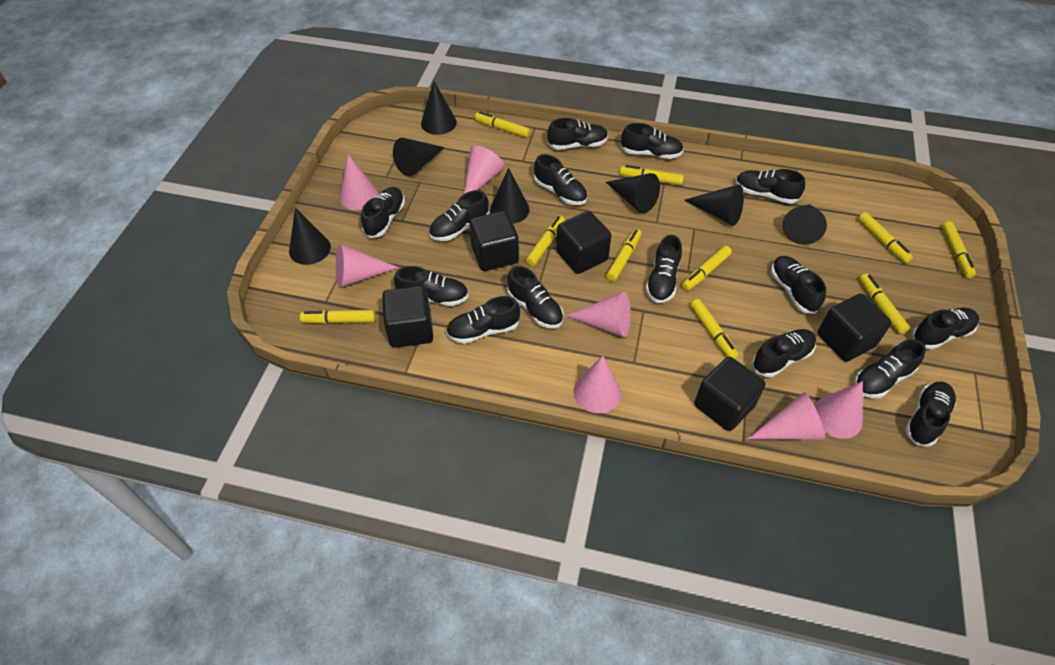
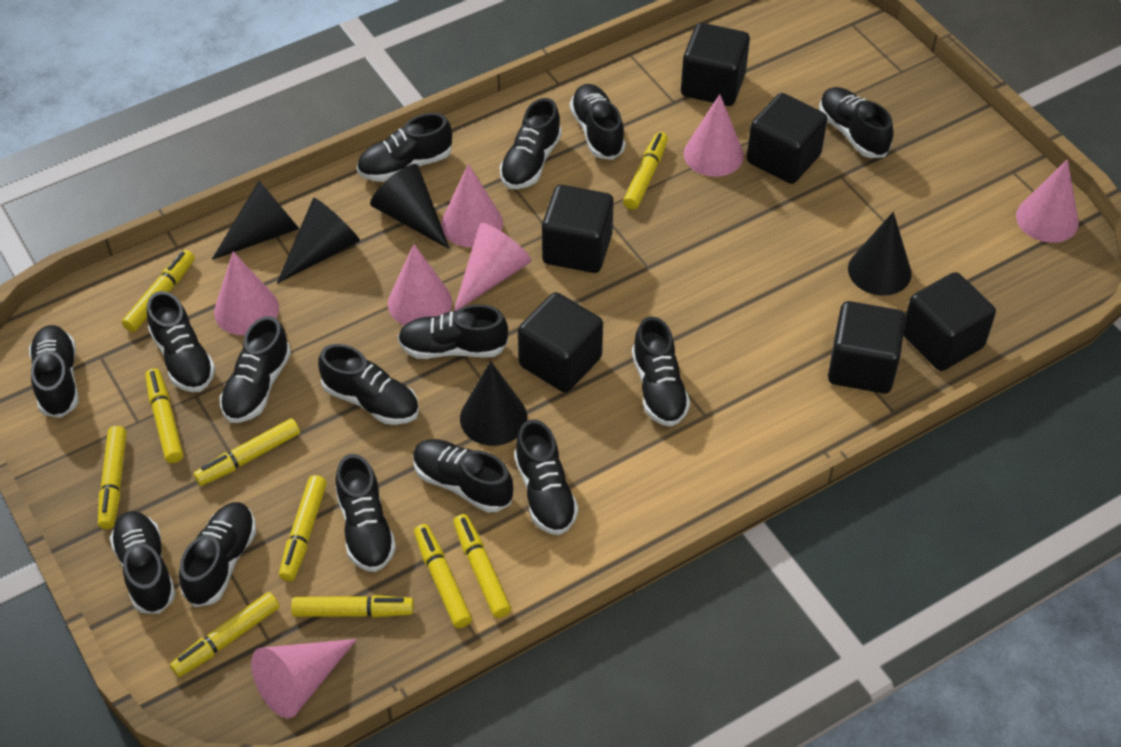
black cone: 7 -> 5
black cube: 5 -> 6

